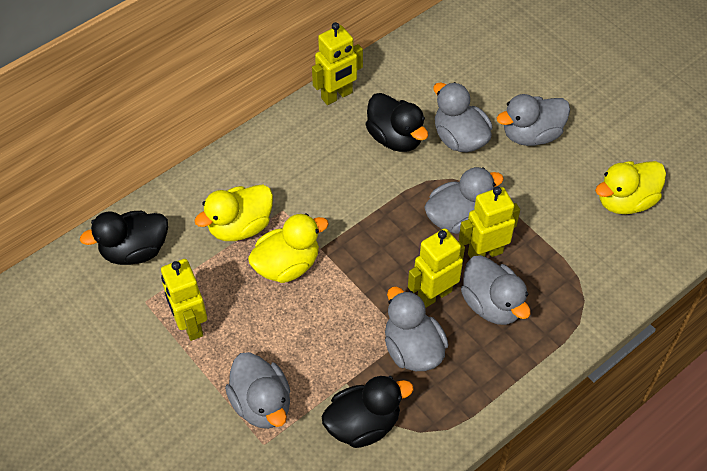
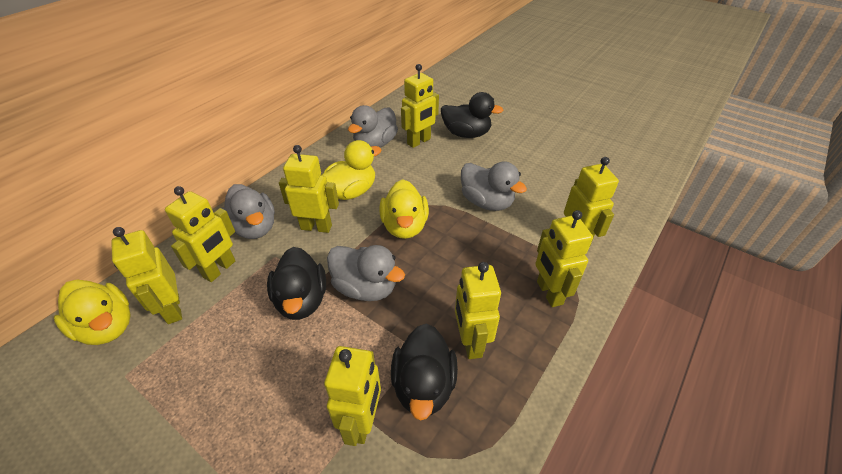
grey duck: 6 -> 4
yellow robot: 4 -> 8

